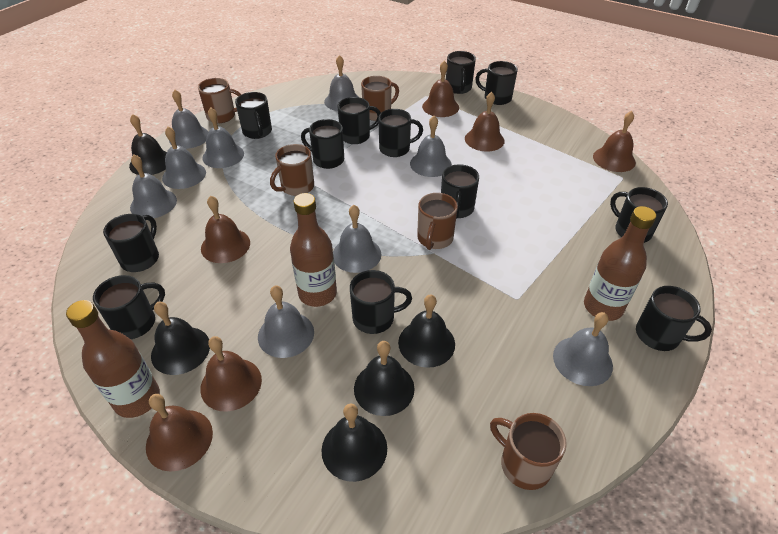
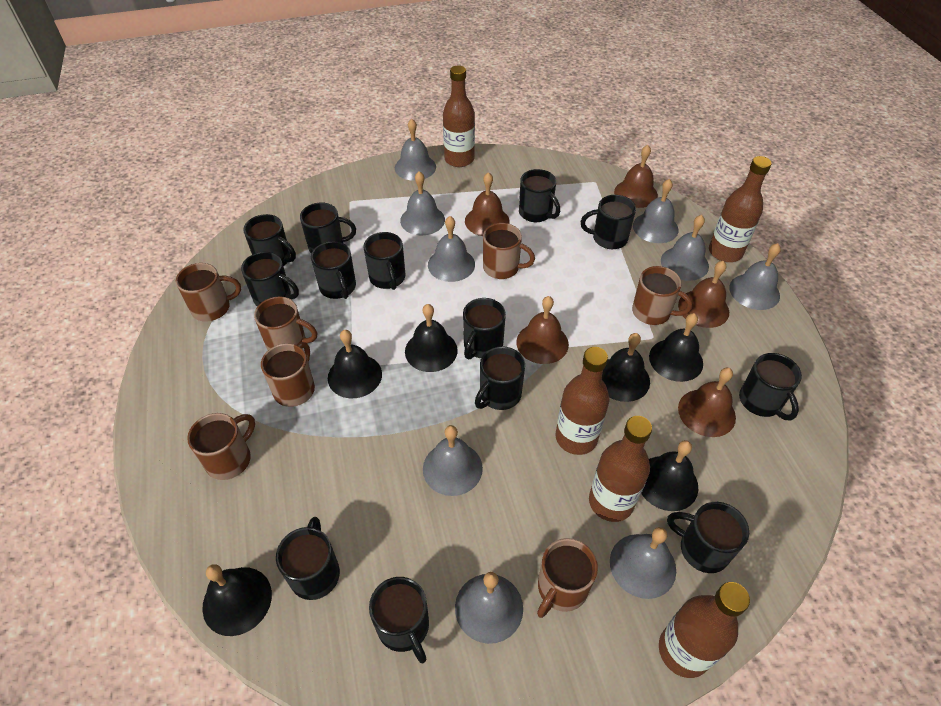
black bell: 5 -> 6
black mug: 12 -> 13
brown bell: 6 -> 5
brown bottle: 3 -> 5
brown mug: 5 -> 7

